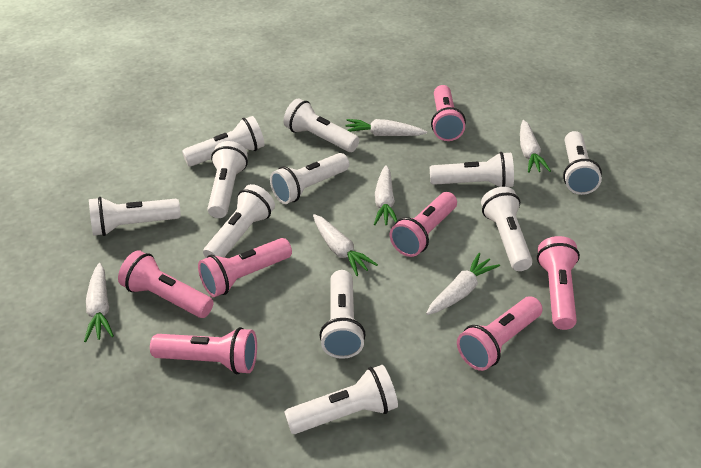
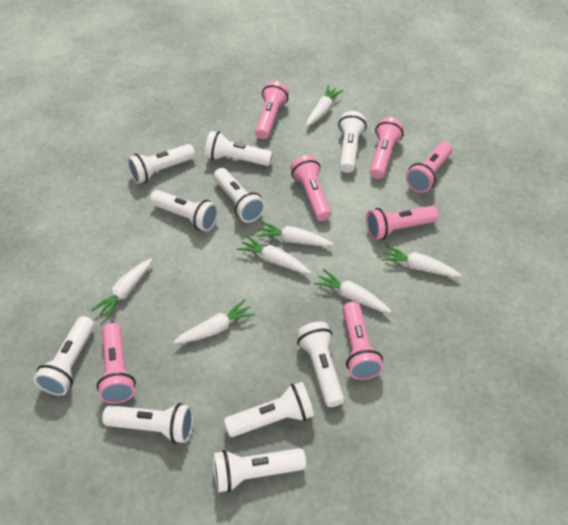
white carrot: 6 -> 7
white flashlight: 11 -> 10

